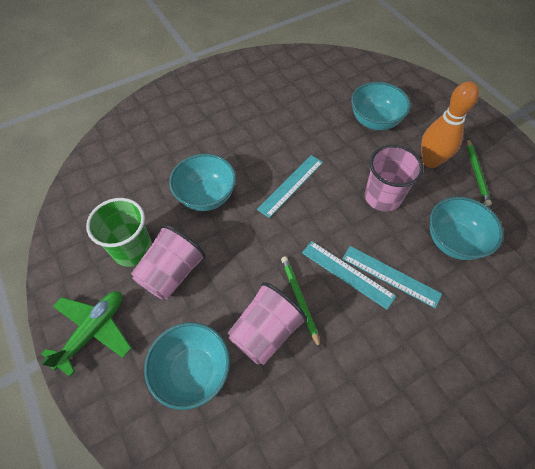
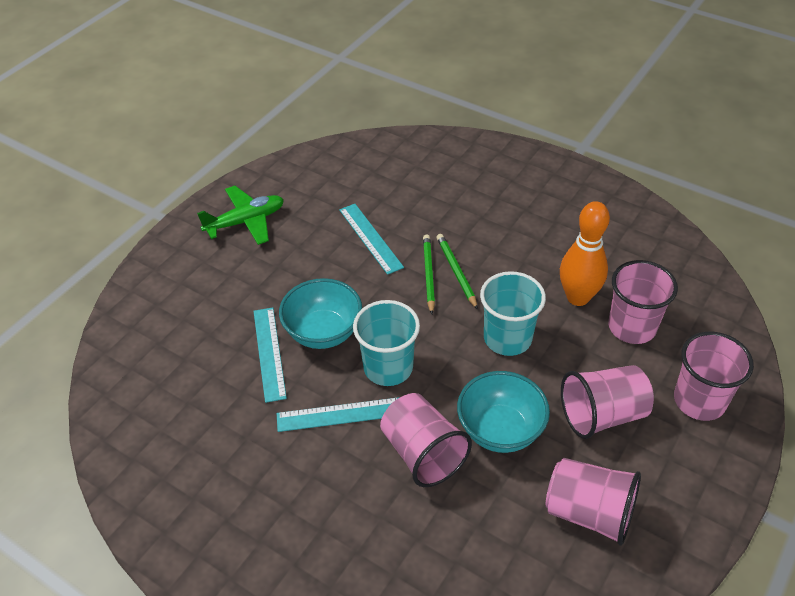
green cup: 1 -> 0
pink cup: 3 -> 5
turquoise bowl: 4 -> 2
turquoise cup: 0 -> 2

